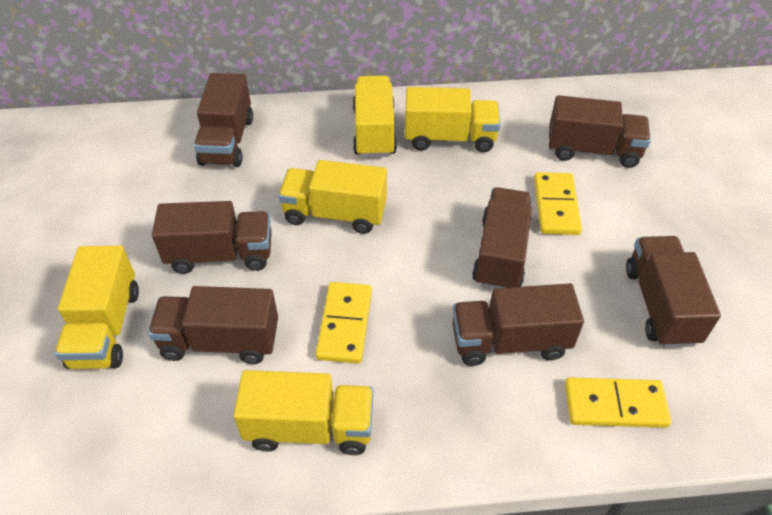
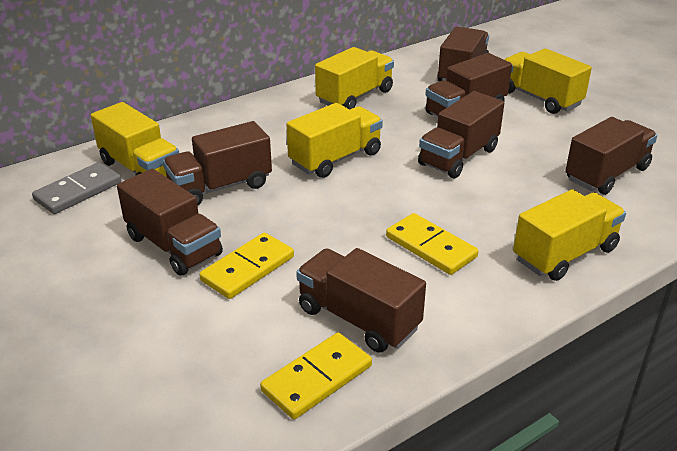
grey domino: 0 -> 1

